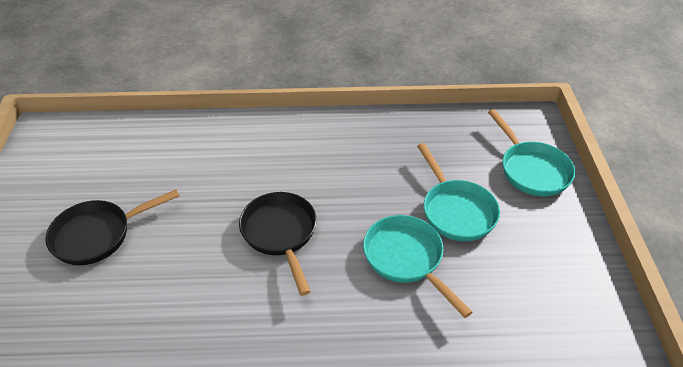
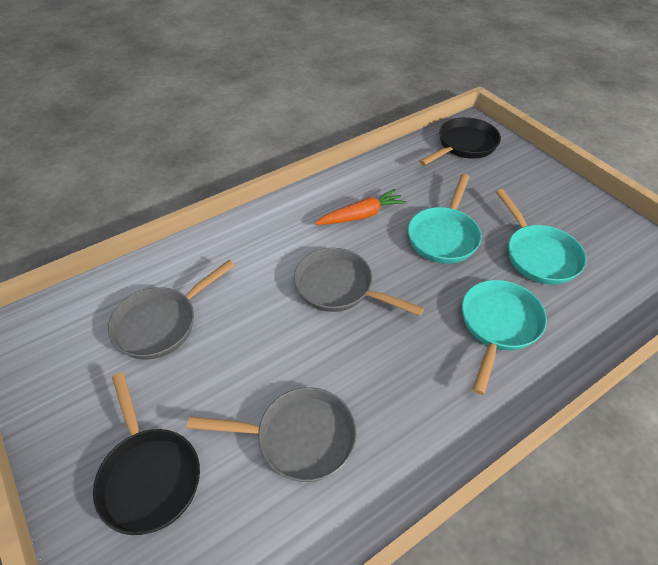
grey pan: 0 -> 3
orange carrot: 0 -> 1

